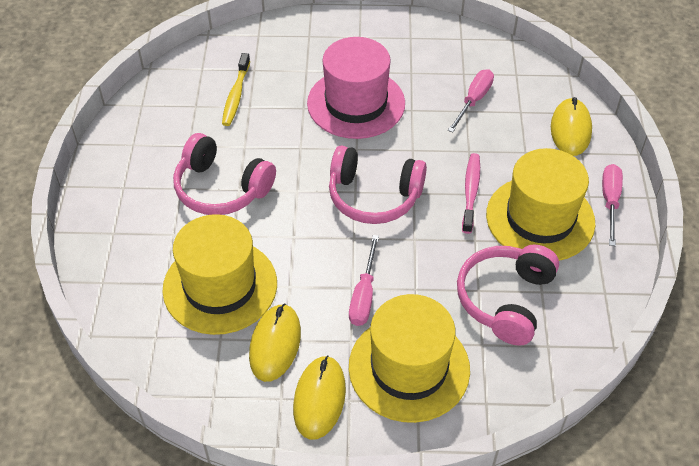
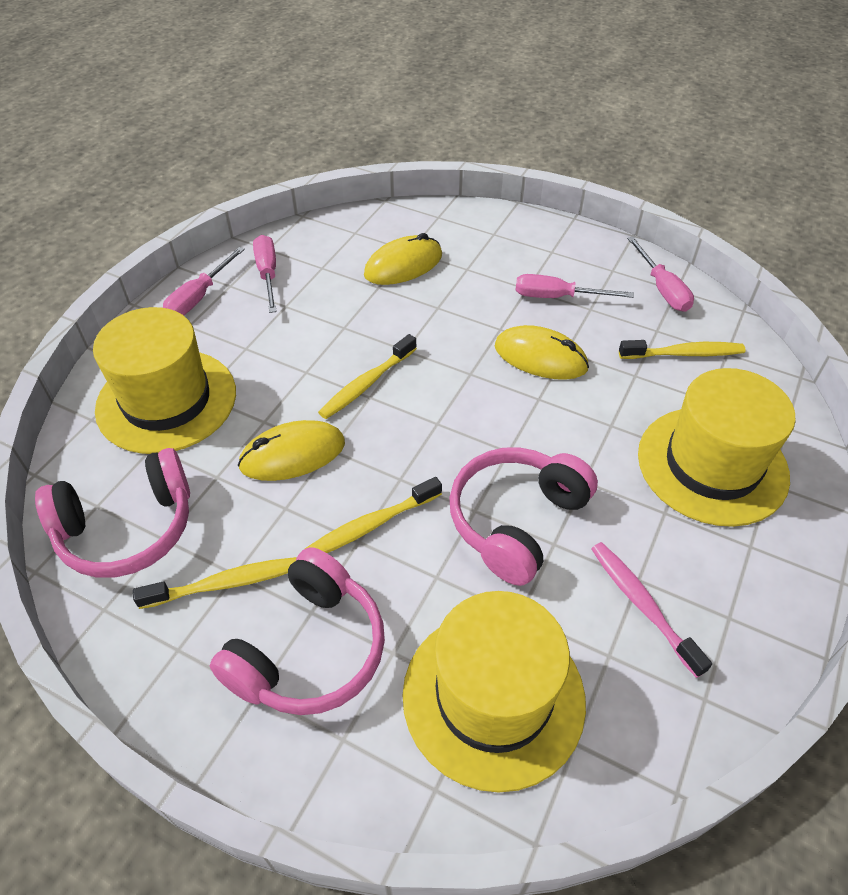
pink hat: 1 -> 0
pink screwdriver: 3 -> 4
yellow toothbrush: 1 -> 4

